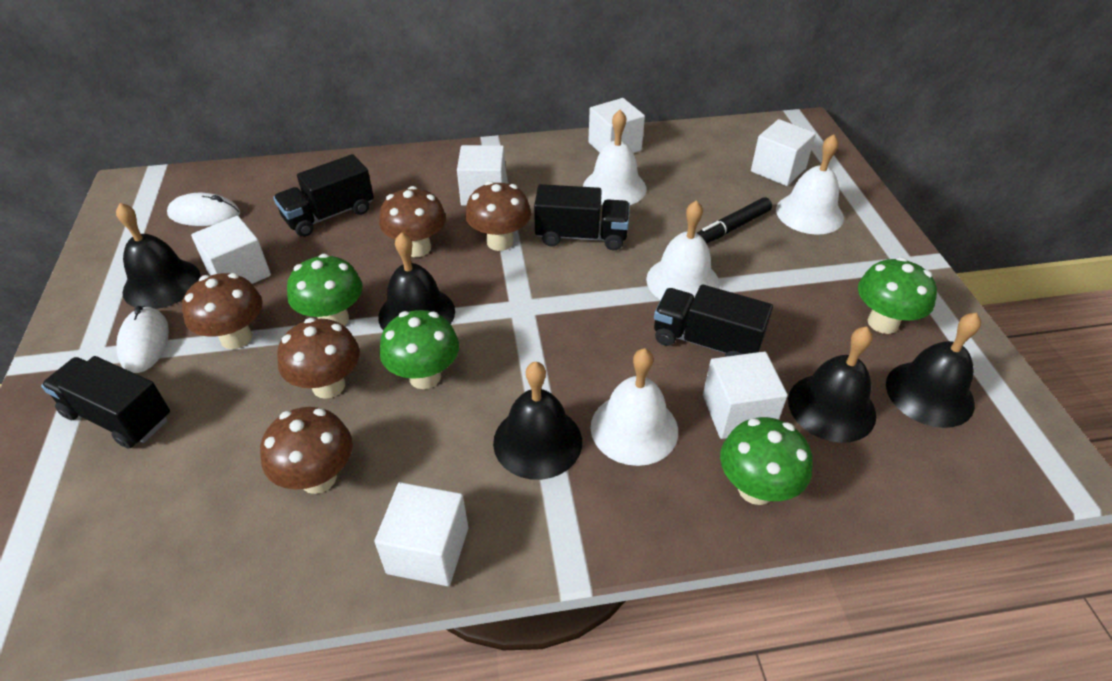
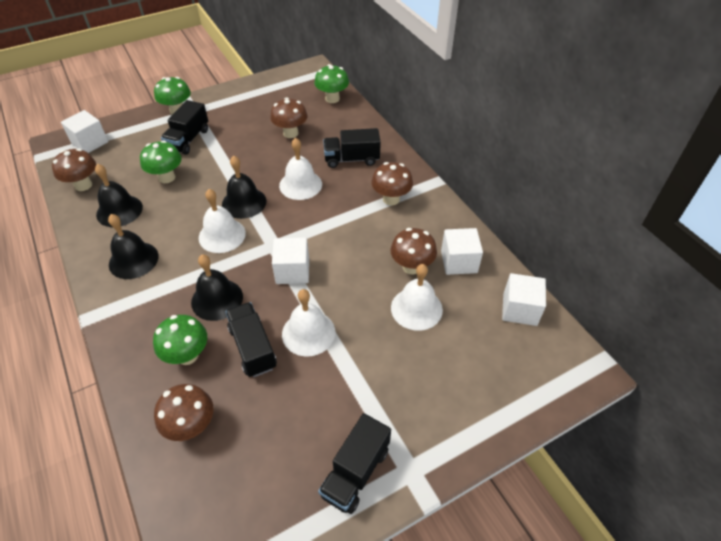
black bell: 5 -> 4
black marker: 1 -> 0
white cube: 6 -> 4
white mouse: 2 -> 0

